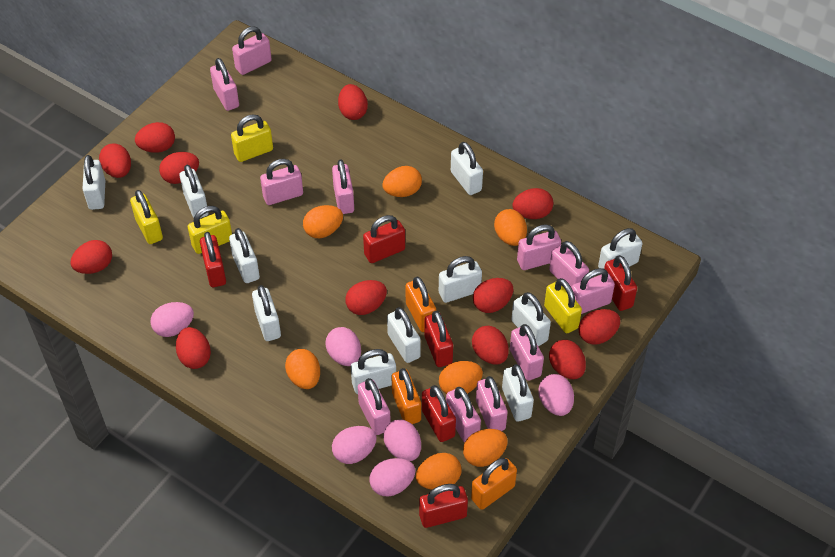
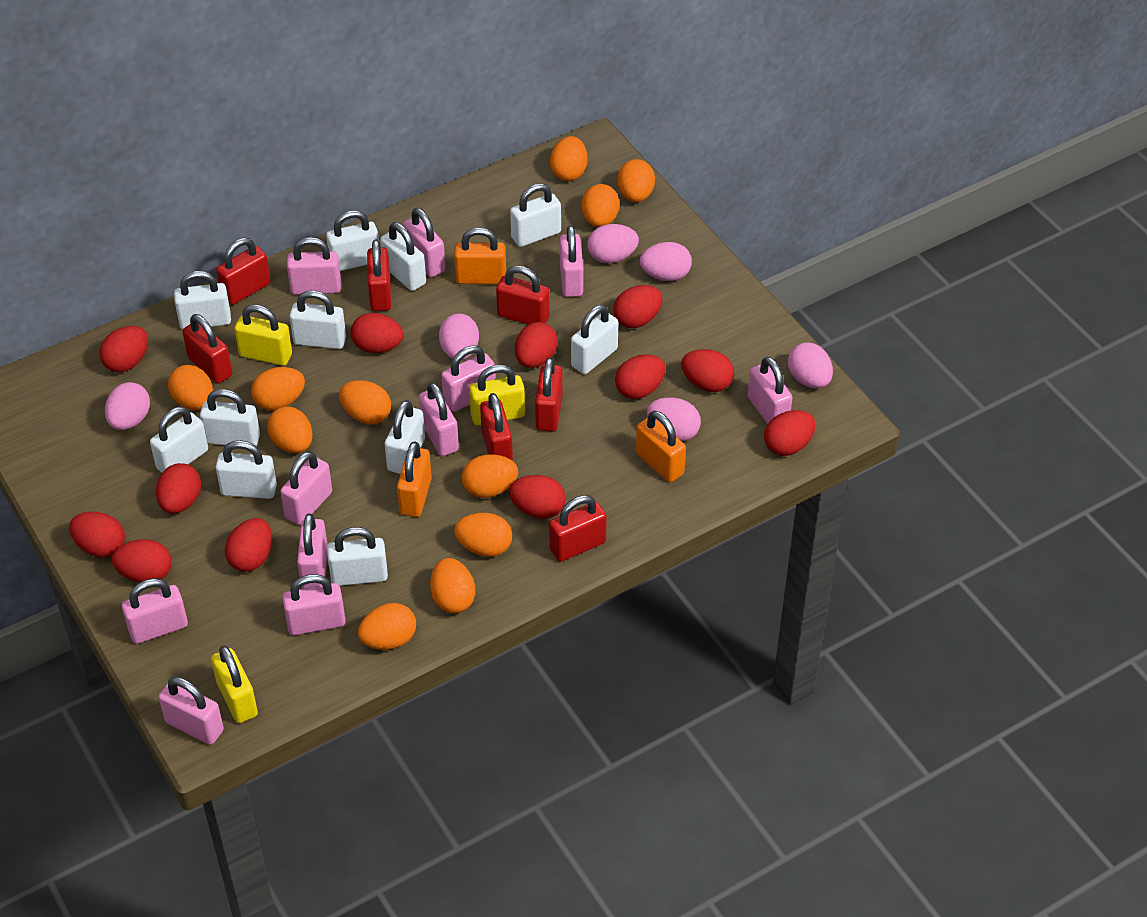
orange egg: 7 -> 11
red padlock: 6 -> 7
yellow padlock: 4 -> 3

